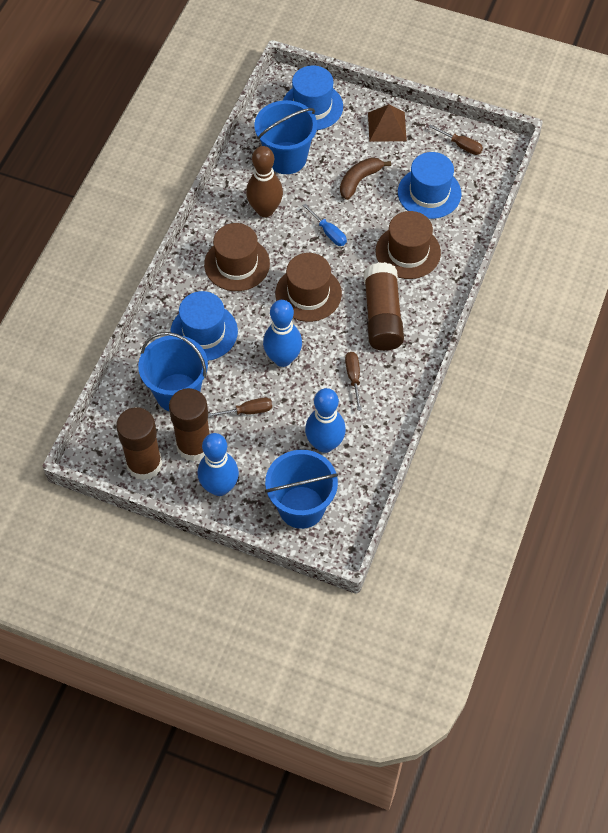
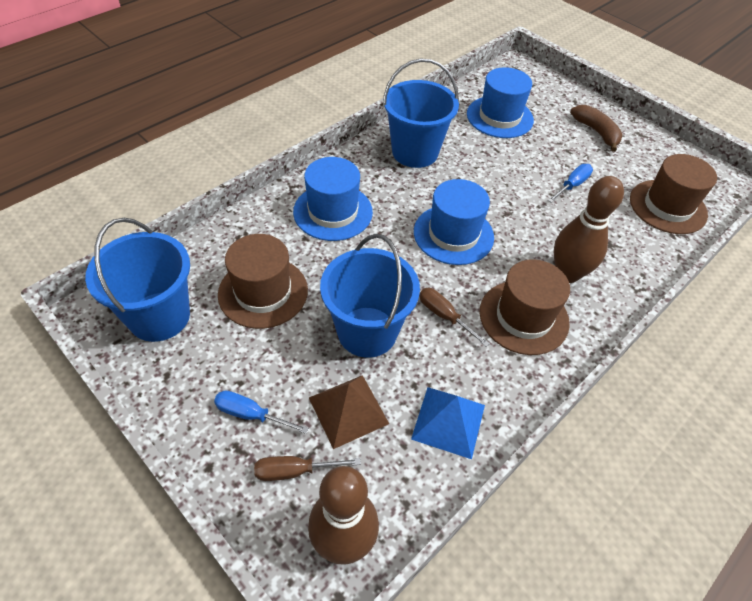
blue bowling pin: 3 -> 0
blue pyramid: 0 -> 1
blue screwdriver: 1 -> 2
brown bowling pin: 1 -> 2
brown glue stick: 3 -> 0
brown screwdriver: 3 -> 2

